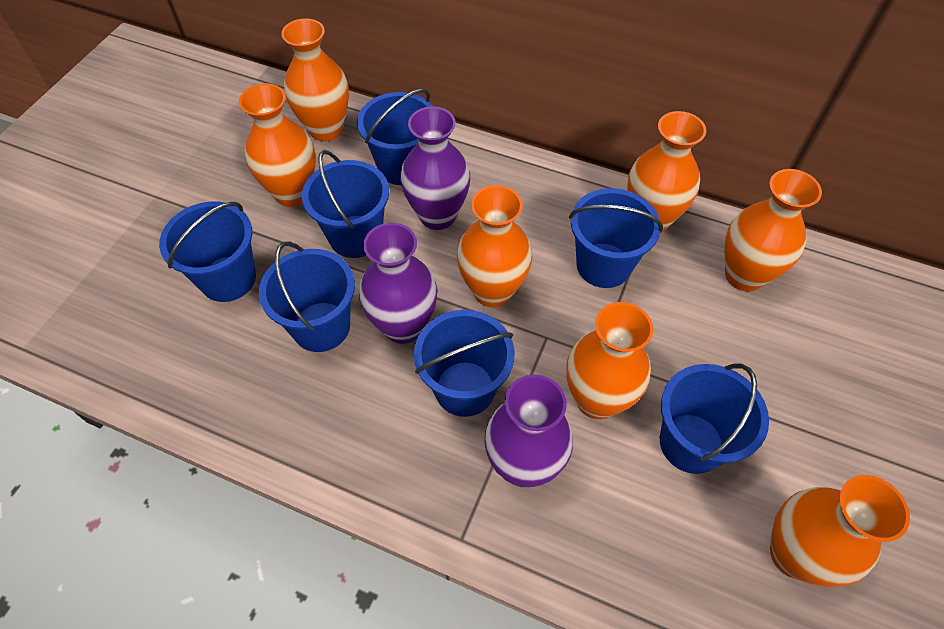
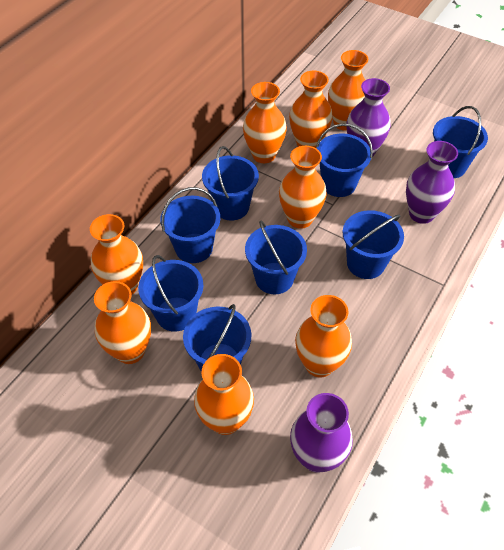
blue bucket: 7 -> 8
orange vase: 7 -> 8

